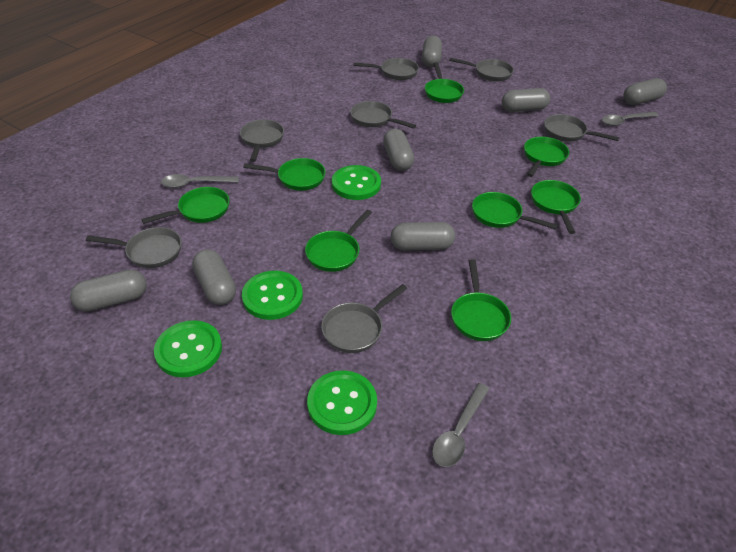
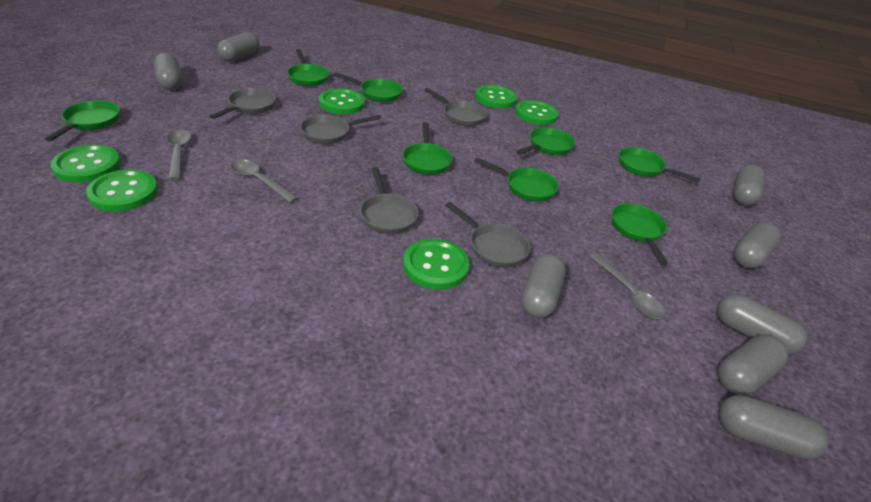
green button: 4 -> 6
grey capsule: 7 -> 8
grey pan: 7 -> 5

